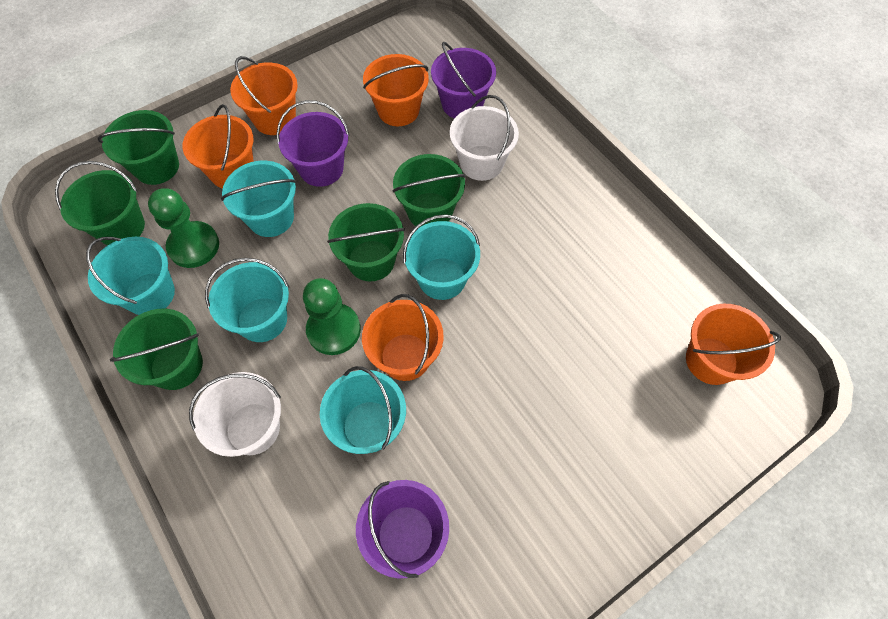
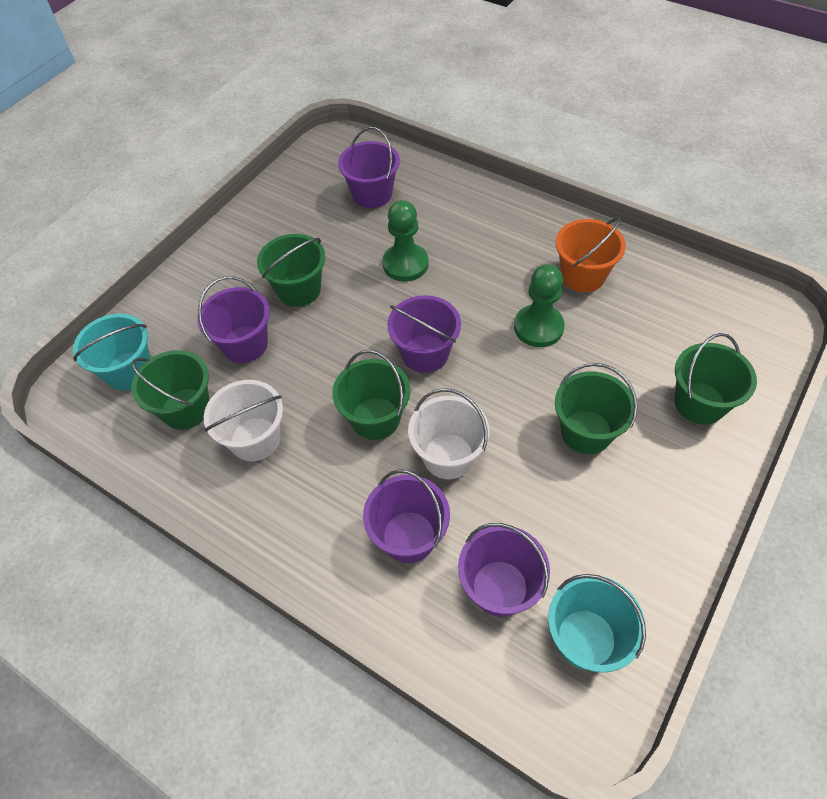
orange bucket: 5 -> 1
purple bucket: 3 -> 5
turquoise bucket: 5 -> 2

